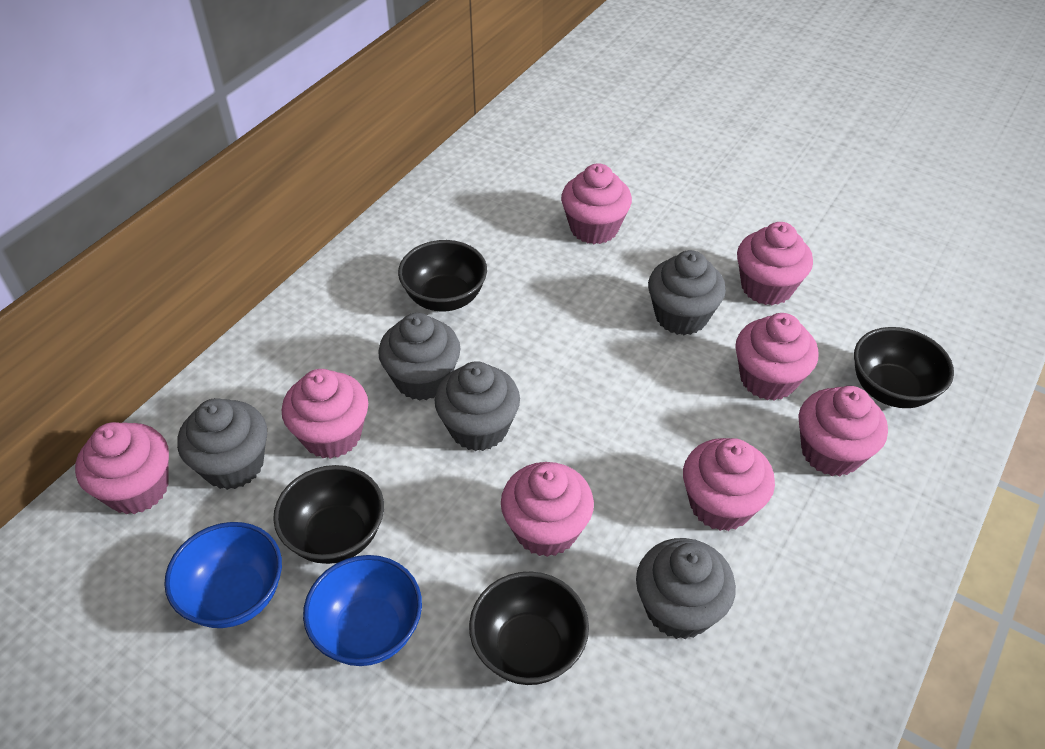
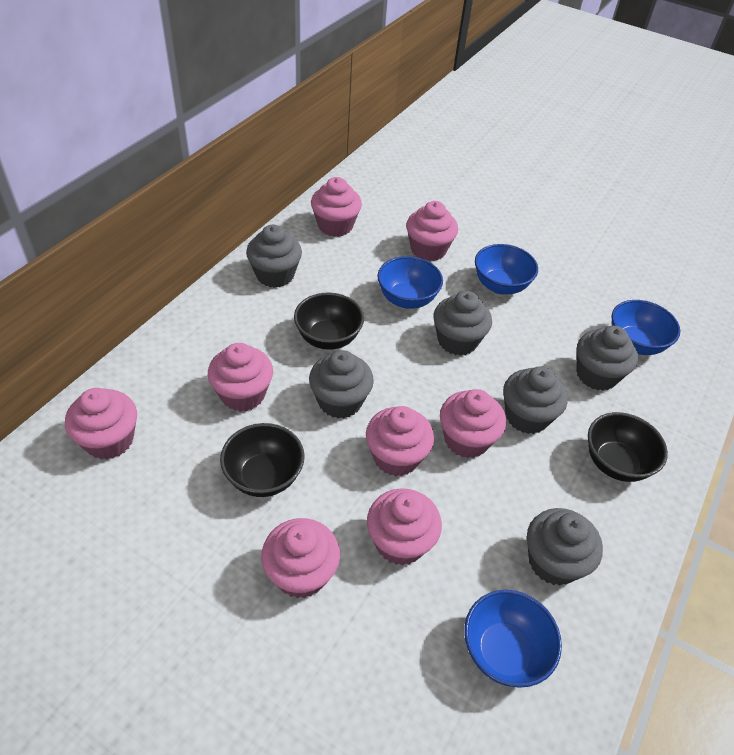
black bowl: 4 -> 3
blue bowl: 2 -> 4
grey cupcake: 5 -> 6

